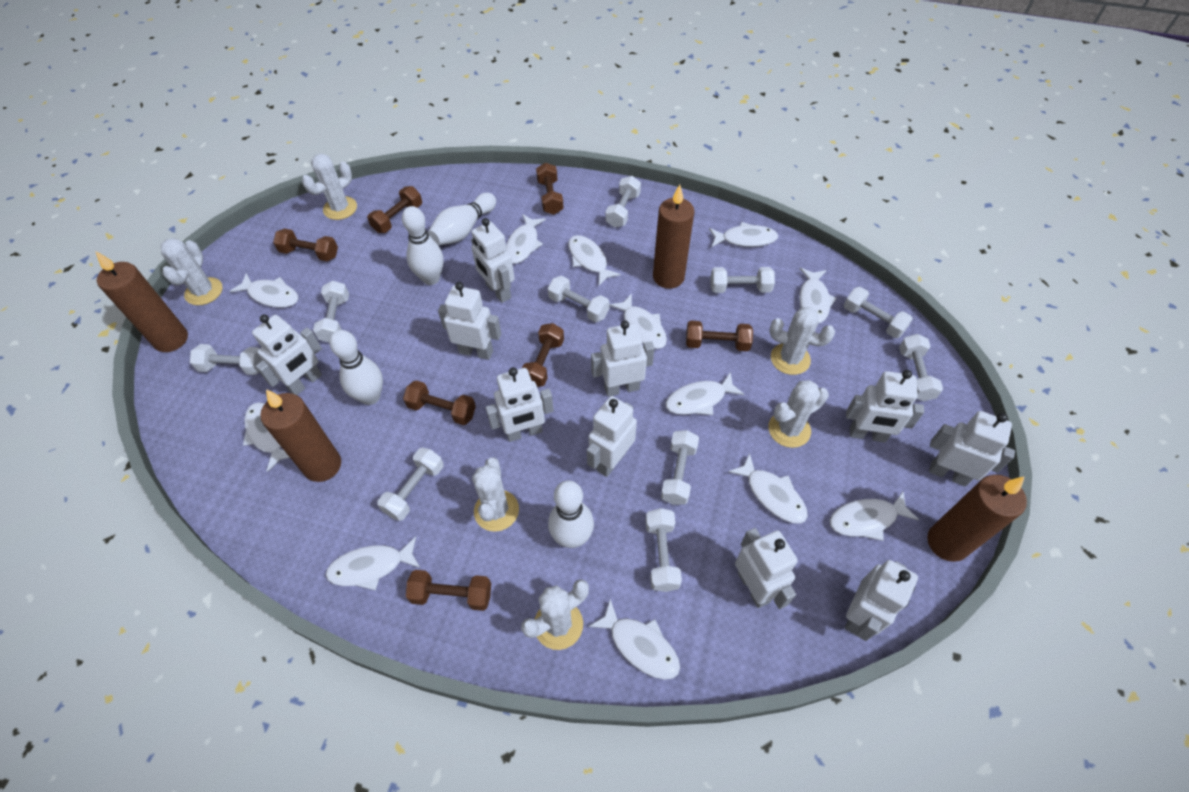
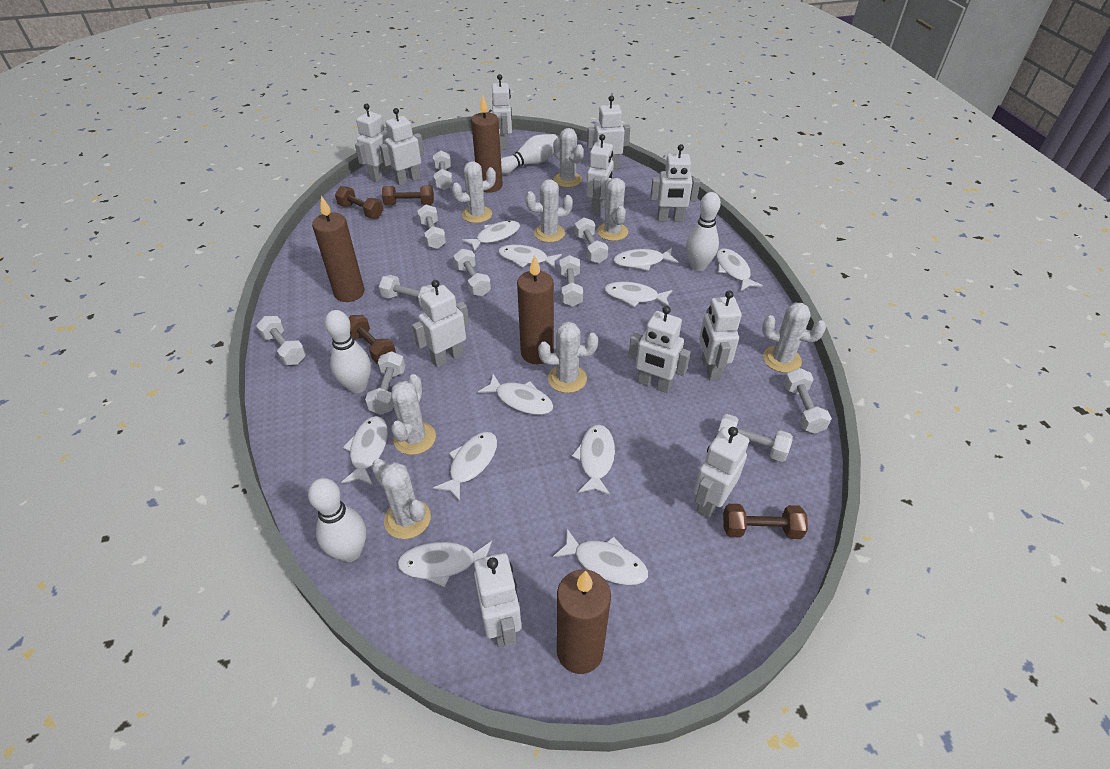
brown dumbbell: 7 -> 4
white cactus: 6 -> 8
white fish: 12 -> 11
white robot: 10 -> 11

